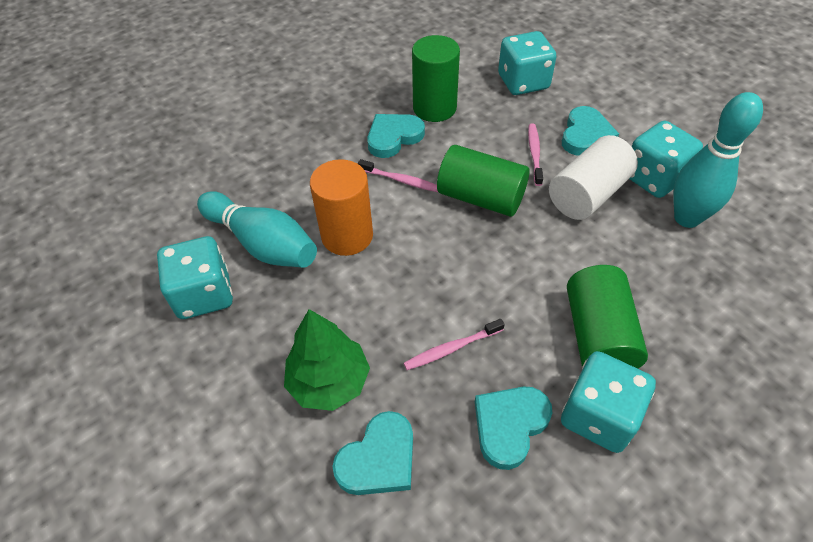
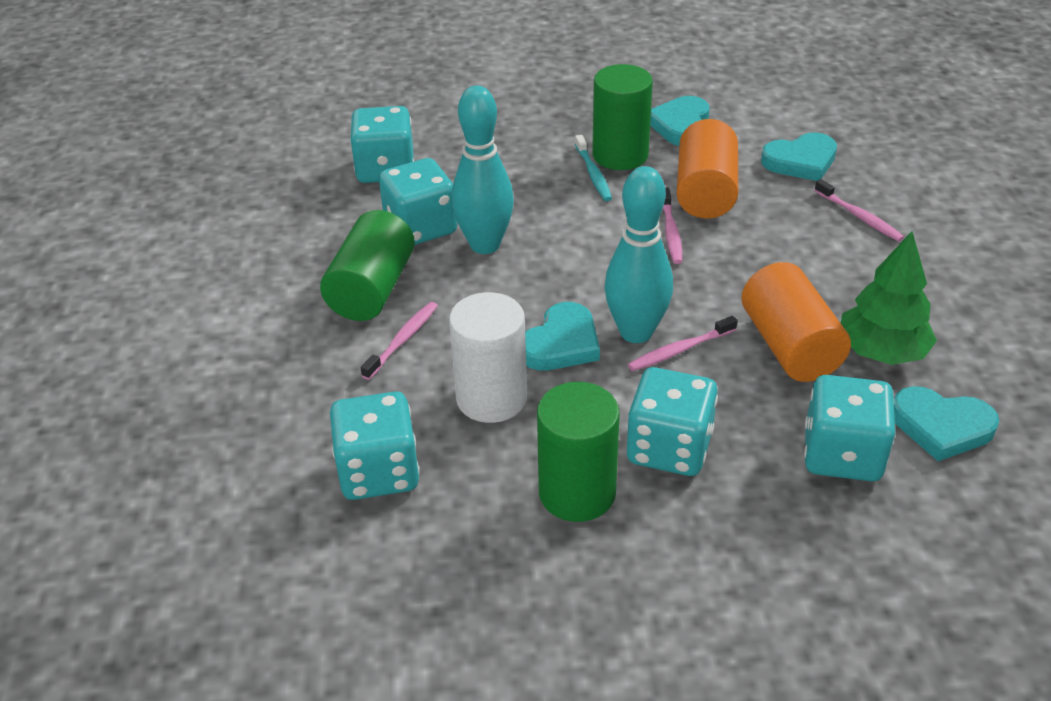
orange cylinder: 1 -> 2
pink toothbrush: 3 -> 4
turquoise dice: 4 -> 5
turquoise toothbrush: 0 -> 1

